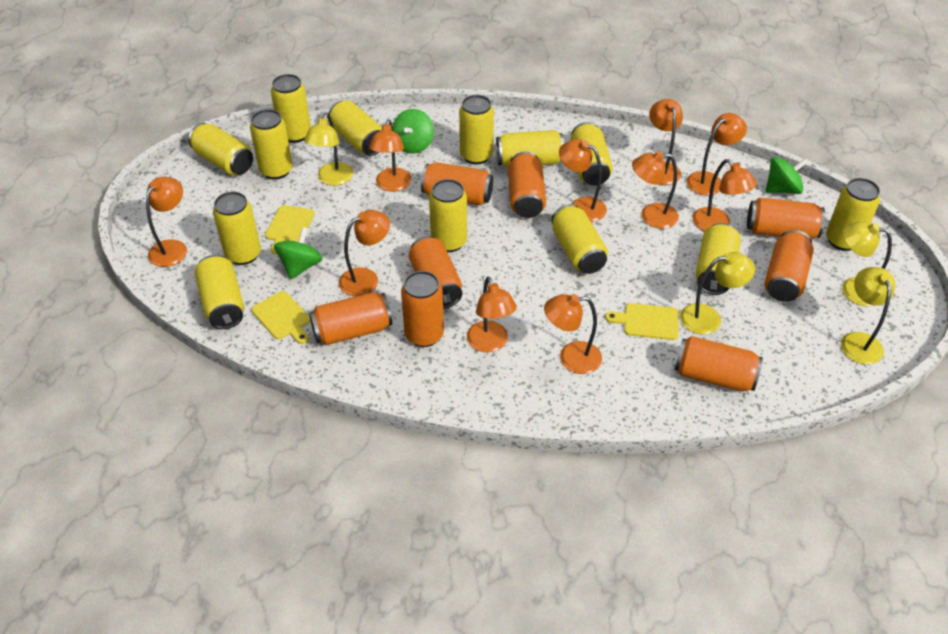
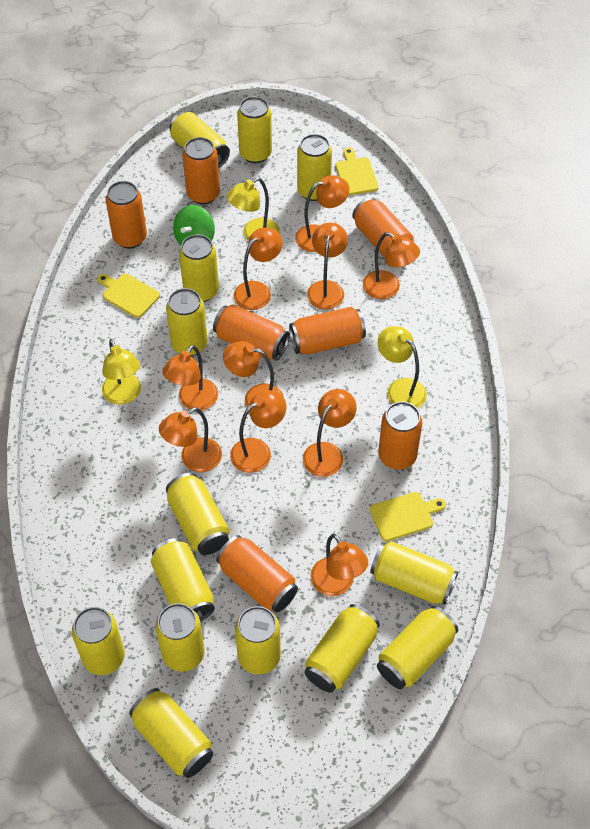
green spinning top: 3 -> 1
orange can: 8 -> 7
yellow can: 13 -> 14
yellow lamp: 4 -> 3

